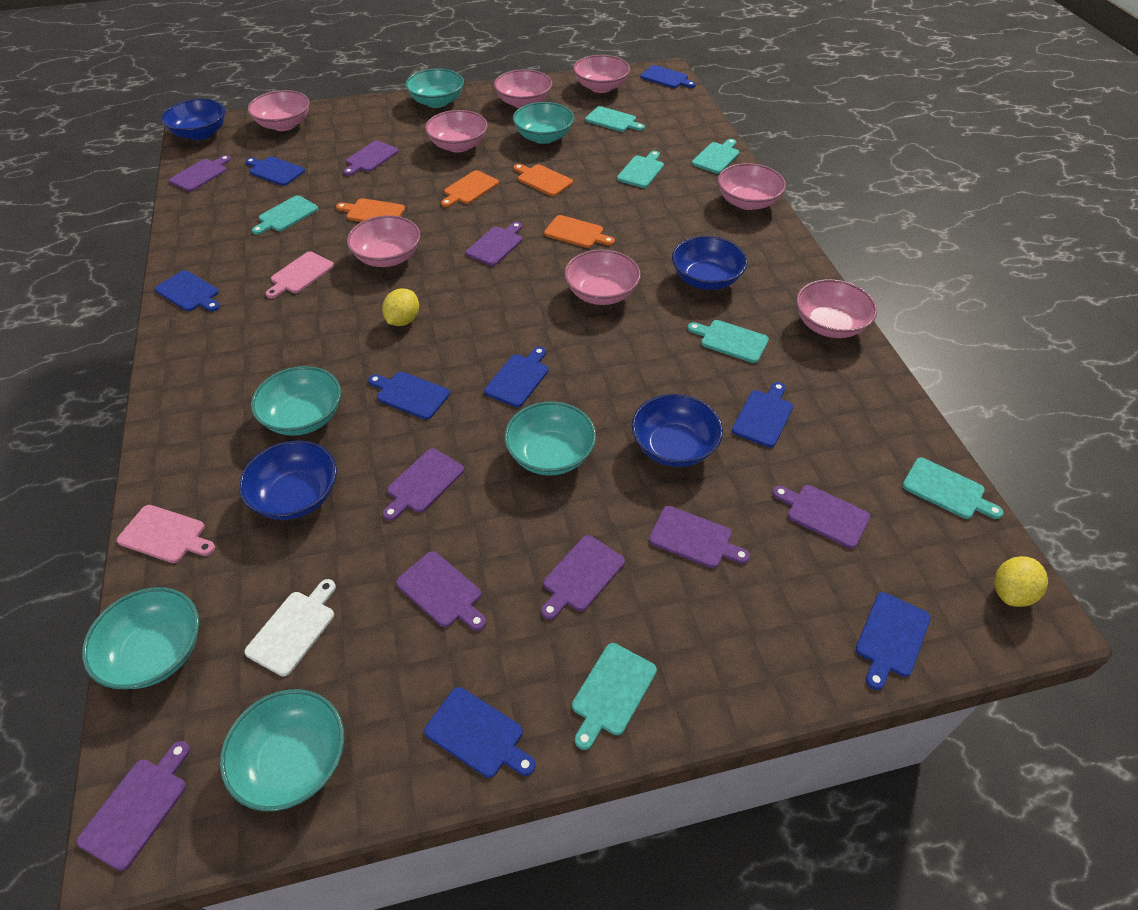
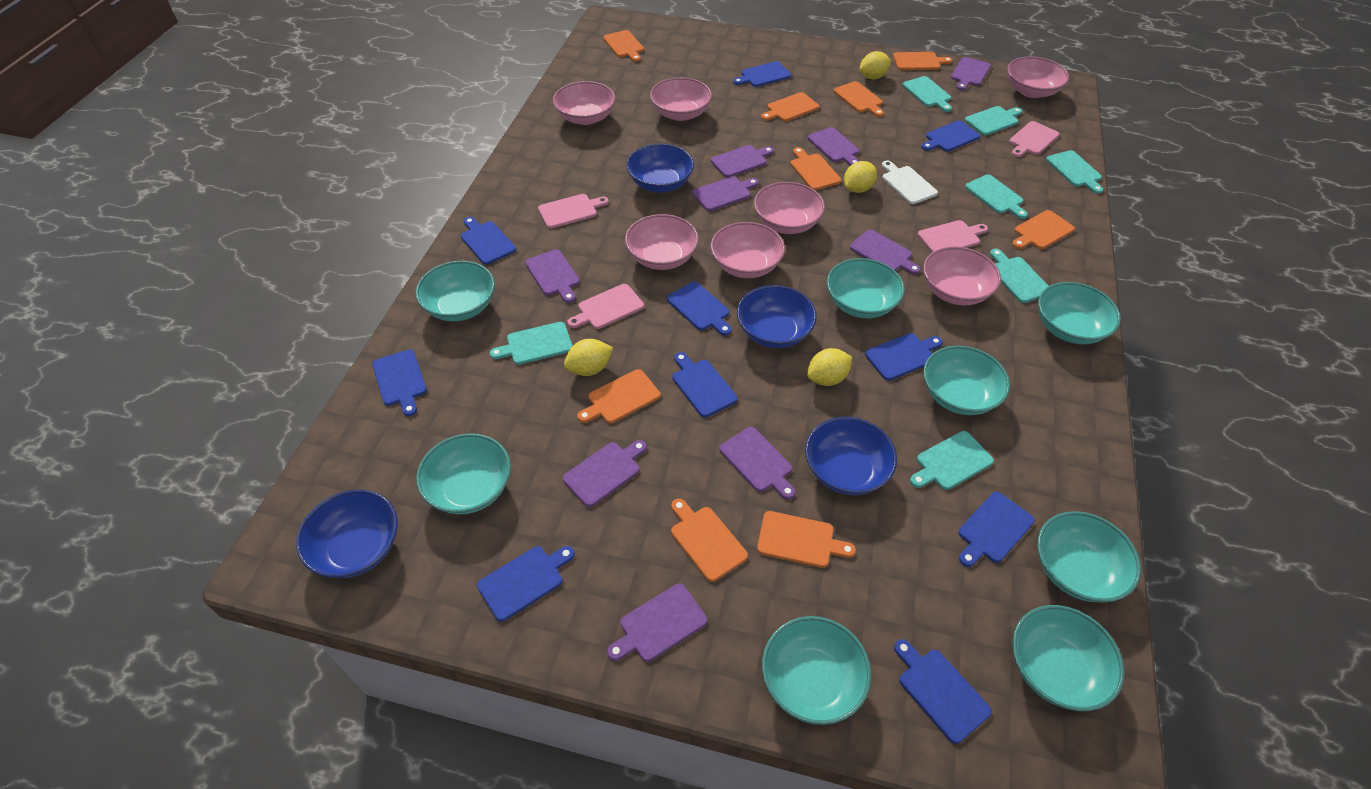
blue cutting board: 8 -> 10
orange cutting board: 4 -> 9
pink bowl: 8 -> 7
pink cutting board: 2 -> 4
turquoise bowl: 6 -> 8
yellow lemon: 2 -> 4

